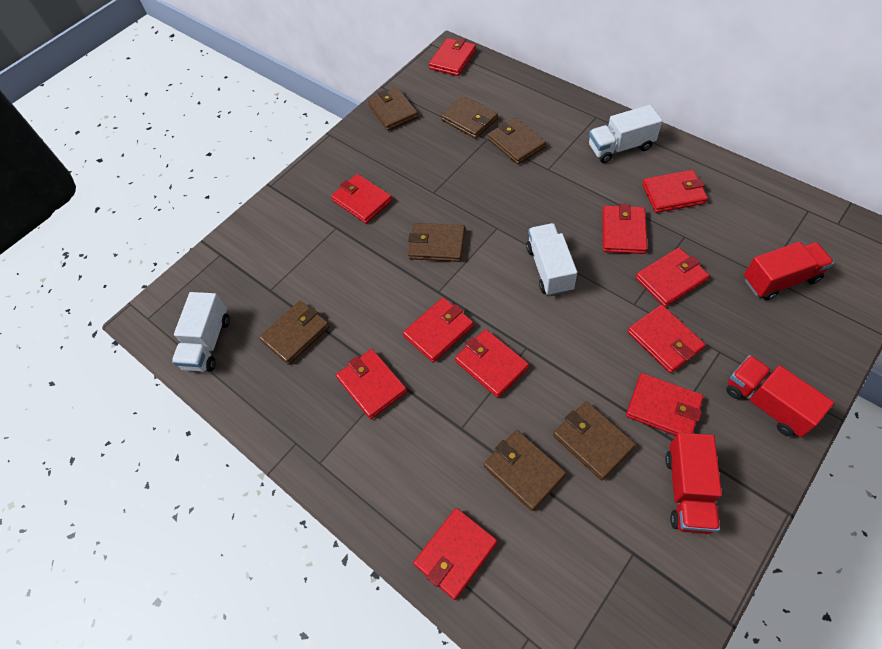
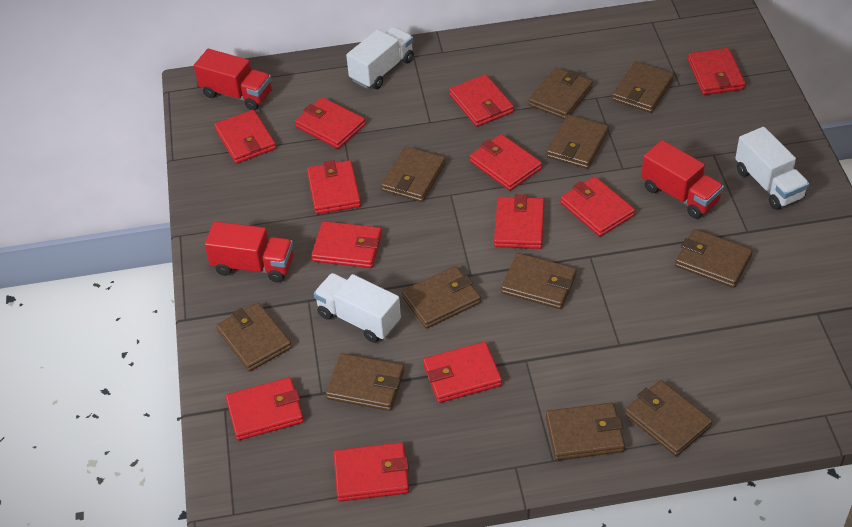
brown wallet: 7 -> 11
red wallet: 11 -> 12

